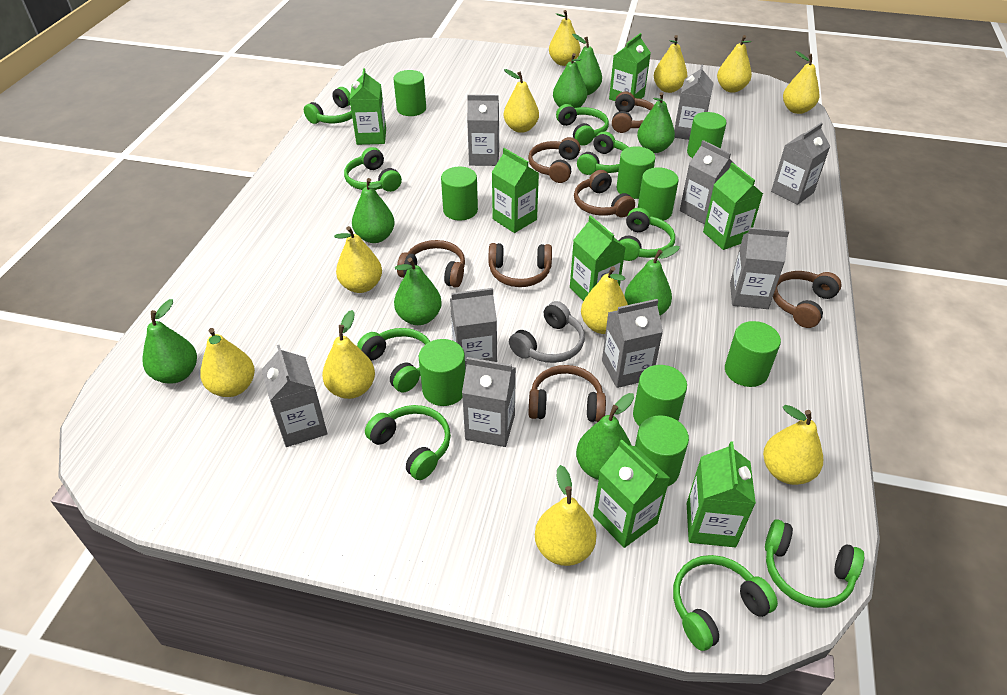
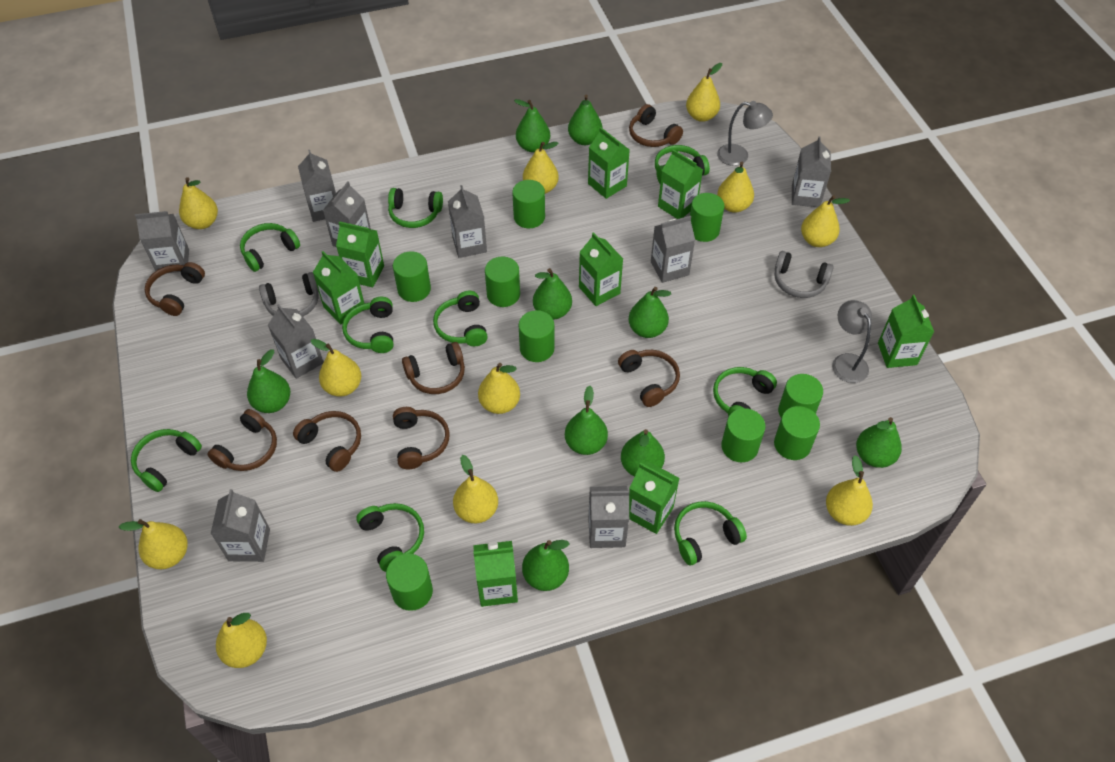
green carton: 7 -> 8
green pear: 8 -> 9
grey headphones: 1 -> 2
grey lamp: 0 -> 2

